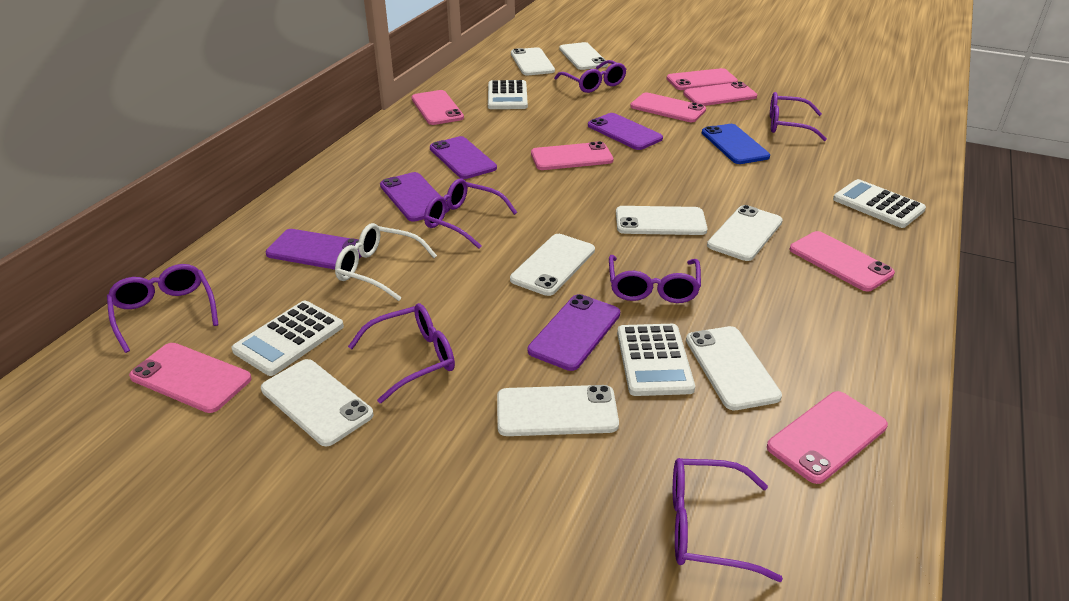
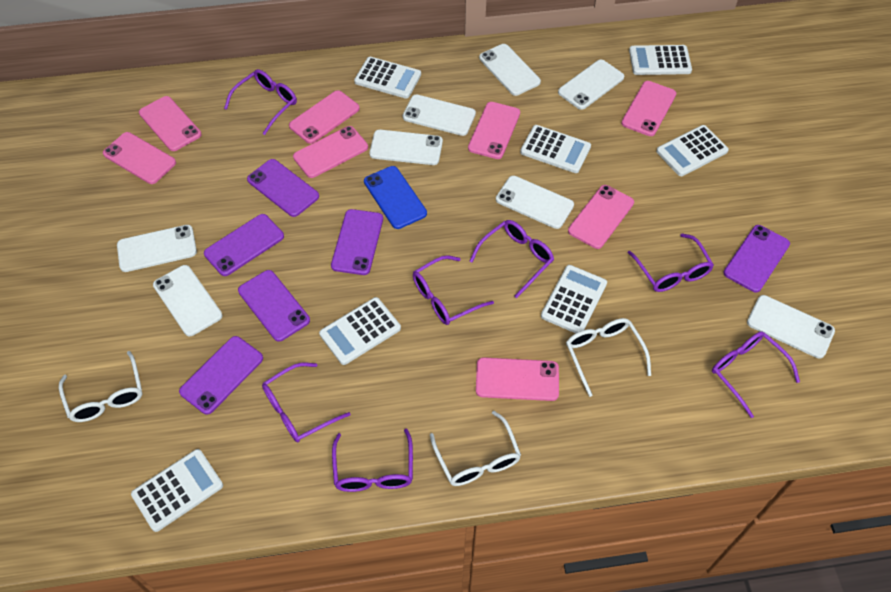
purple phone: 5 -> 6
white calculator: 4 -> 7
white glasses: 1 -> 3

